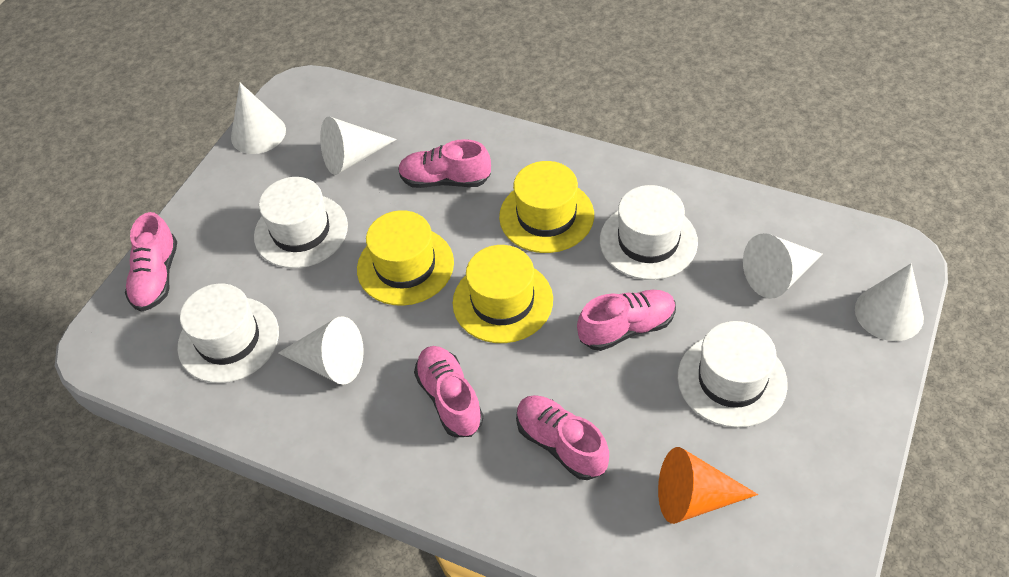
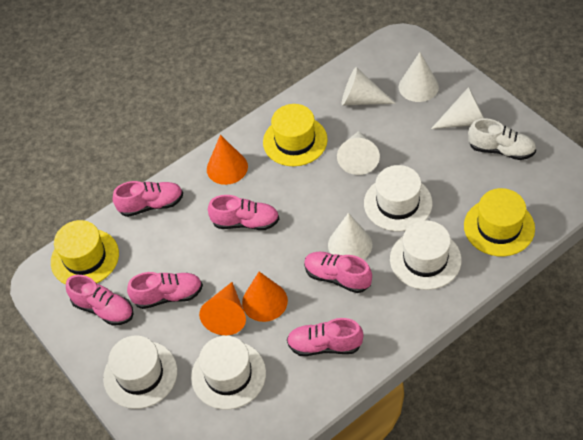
orange cone: 1 -> 3
pink shoe: 5 -> 6
white shoe: 0 -> 1

